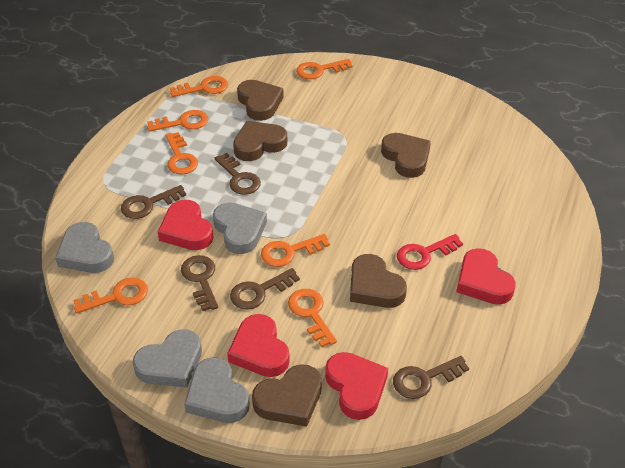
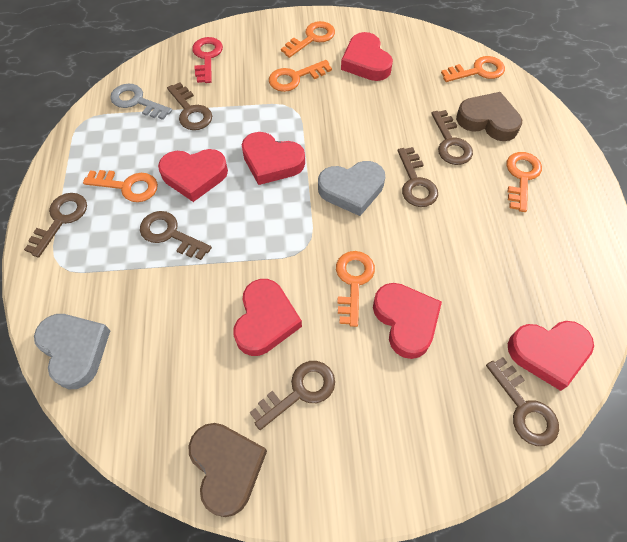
brown heart: 5 -> 2
brown key: 5 -> 7
grey heart: 4 -> 2
grey key: 0 -> 1
orange key: 7 -> 6
red heart: 4 -> 6

